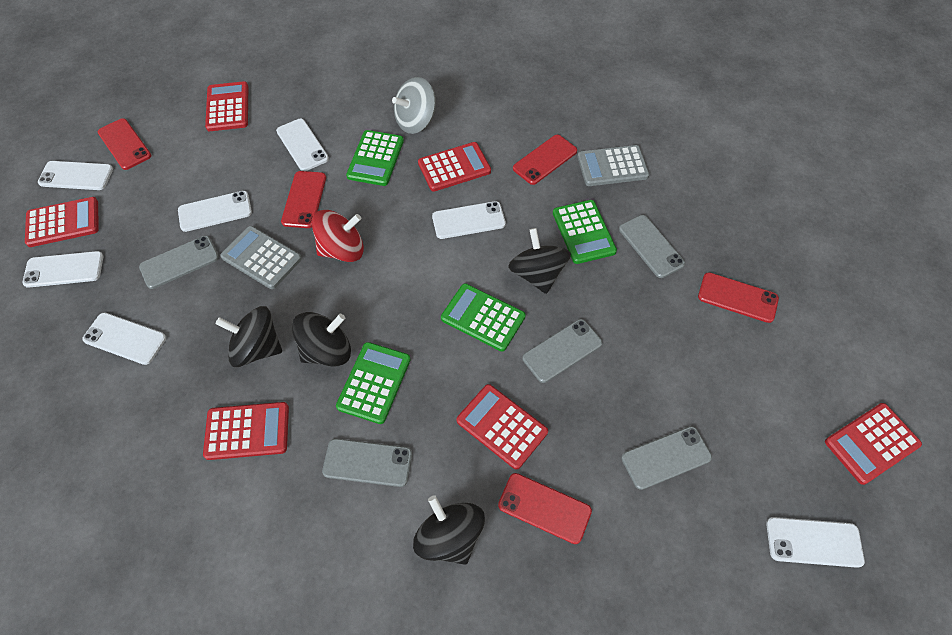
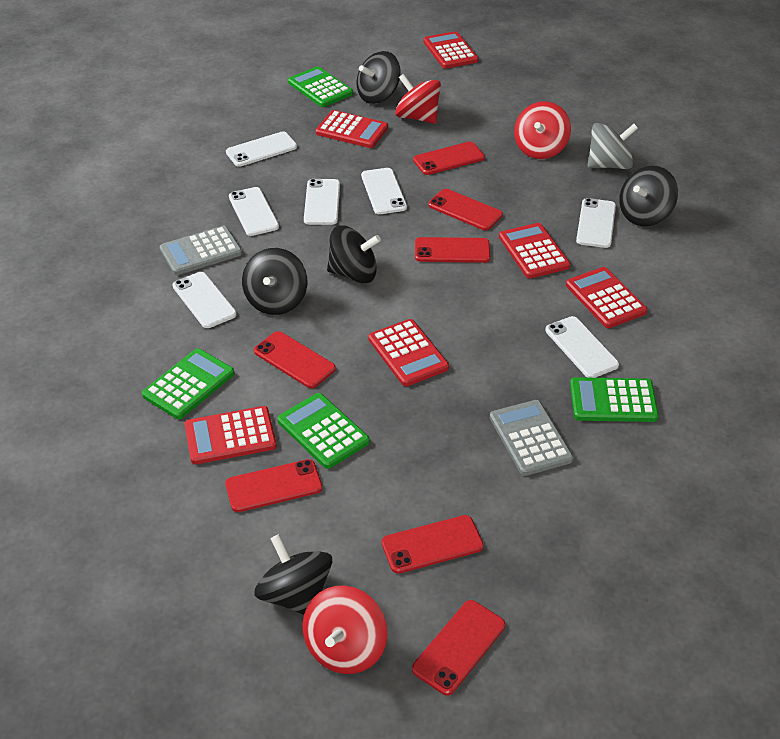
black spinning top: 4 -> 5
grey phone: 5 -> 0
red phone: 5 -> 7
red spinning top: 1 -> 3

